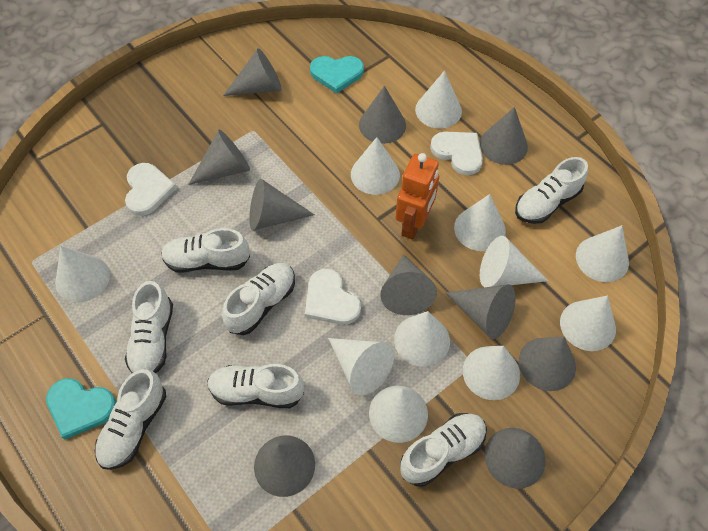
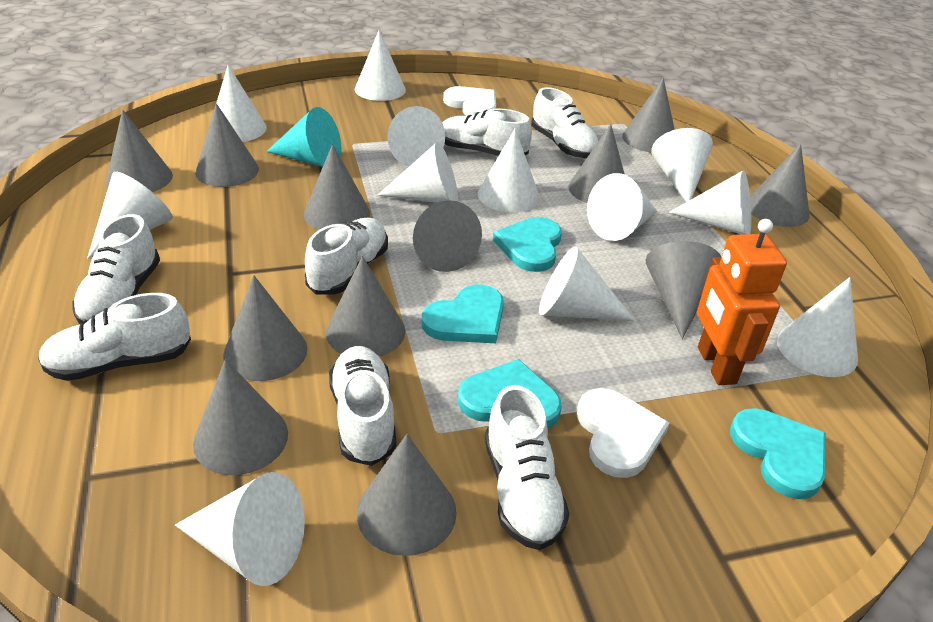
grey cone: 10 -> 12
turquoise cone: 0 -> 1
turquoise heart: 2 -> 4
white cone: 11 -> 12
white heart: 3 -> 2

